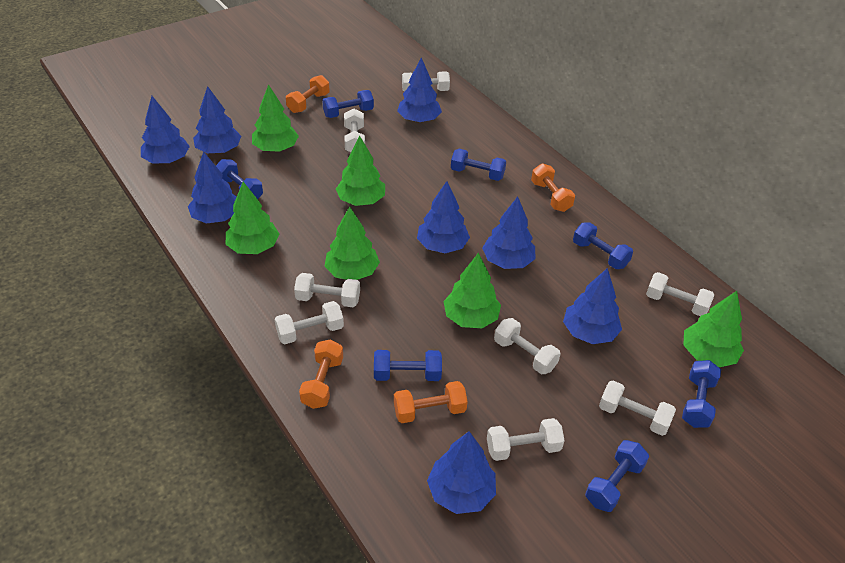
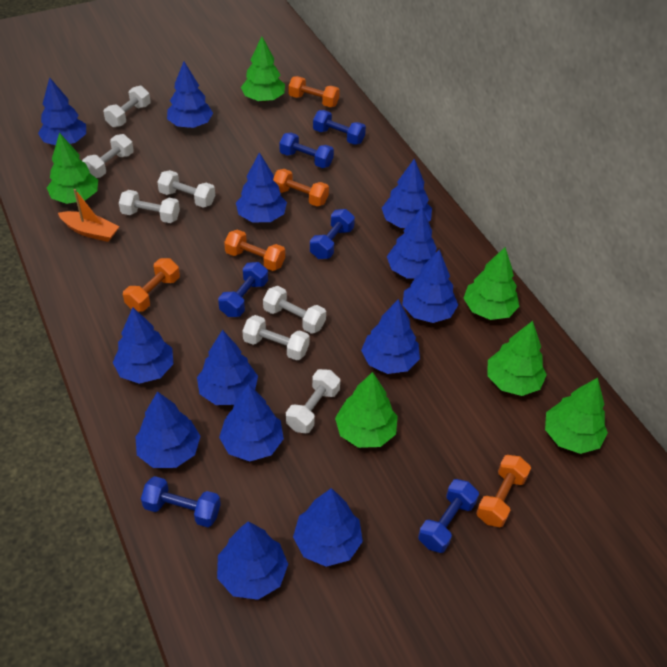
blue dumbbell: 7 -> 6
blue tree: 8 -> 13
orange boat: 0 -> 1
orange dumbbell: 4 -> 5
white dumbbell: 8 -> 7

